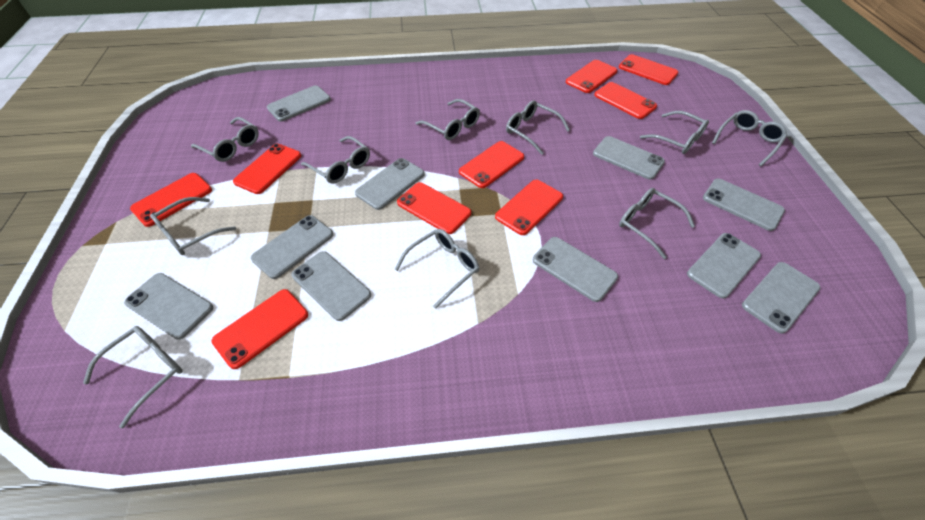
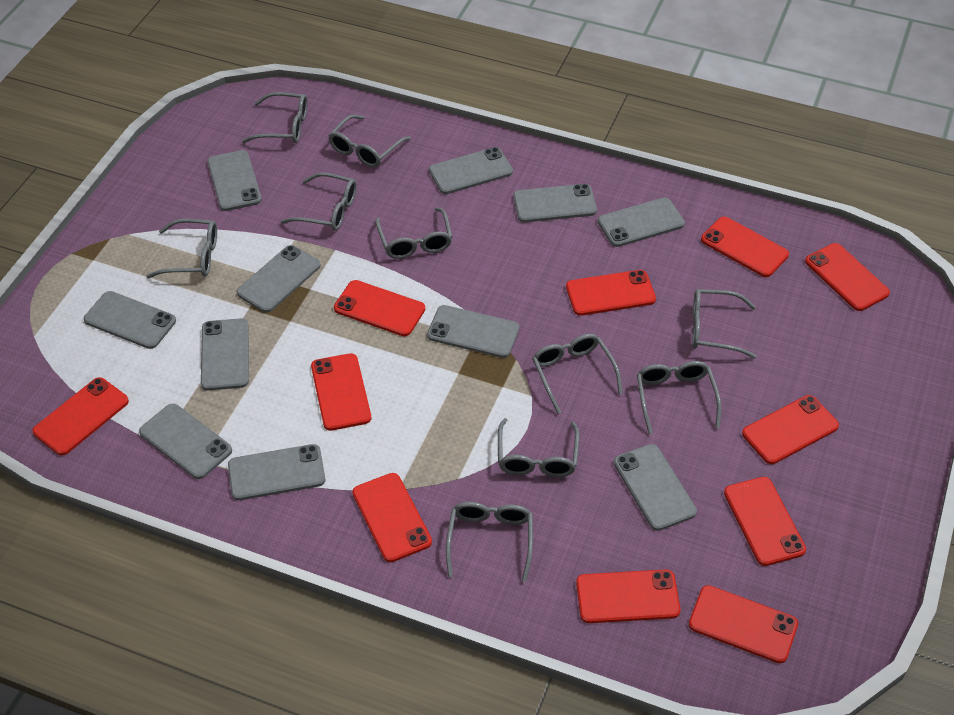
grey phone: 10 -> 11
red phone: 9 -> 11

